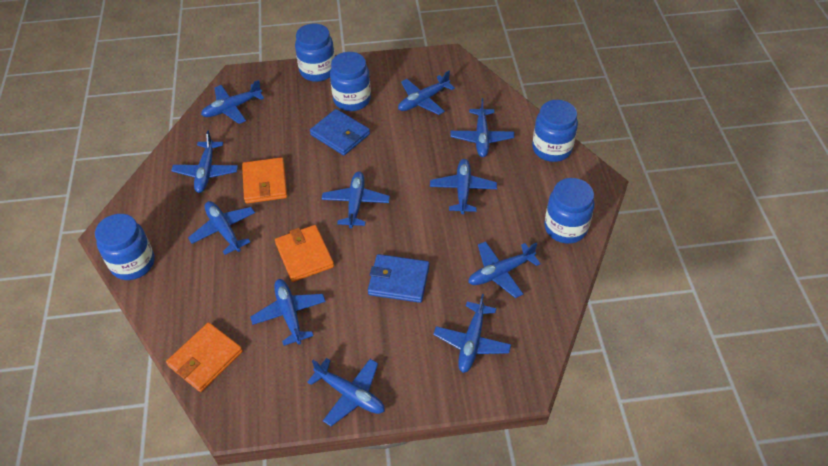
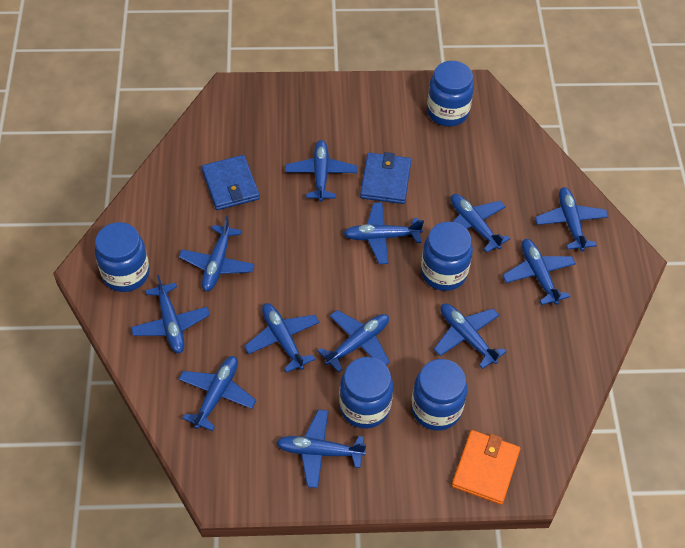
blue plane: 11 -> 12
orange wallet: 3 -> 1

